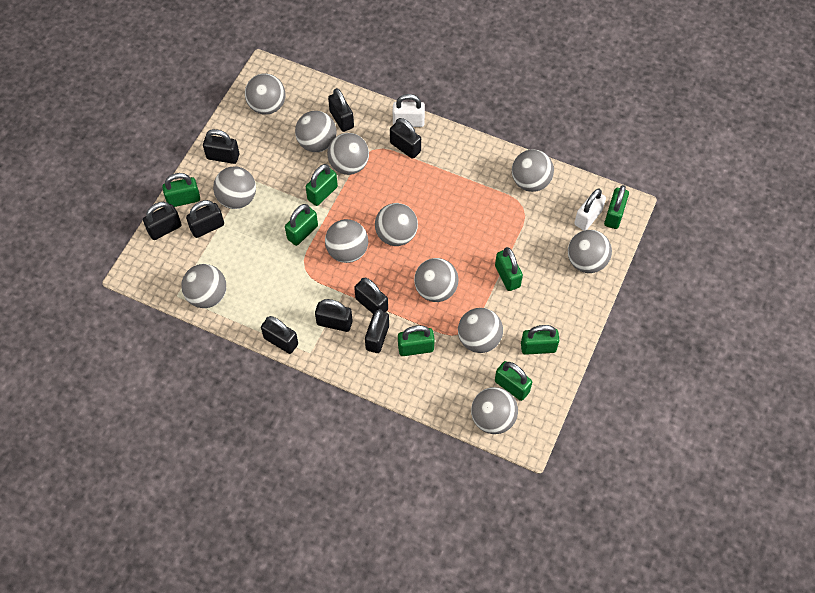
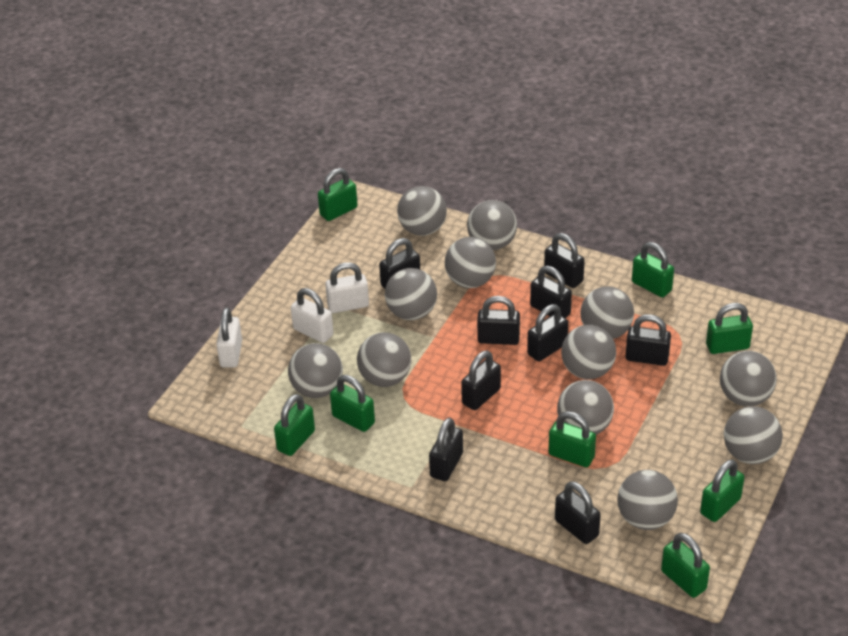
white padlock: 2 -> 3

